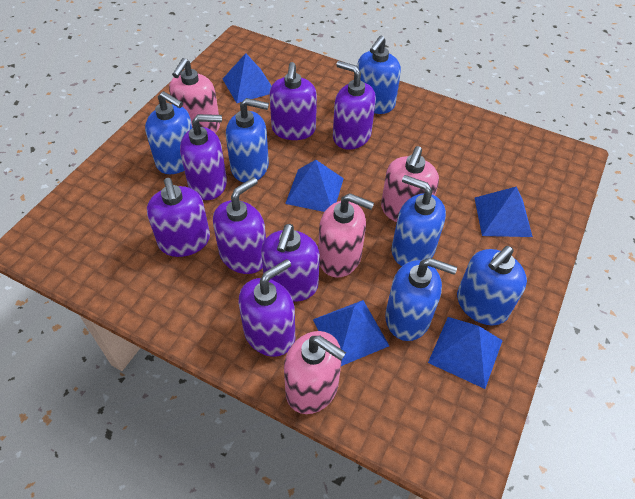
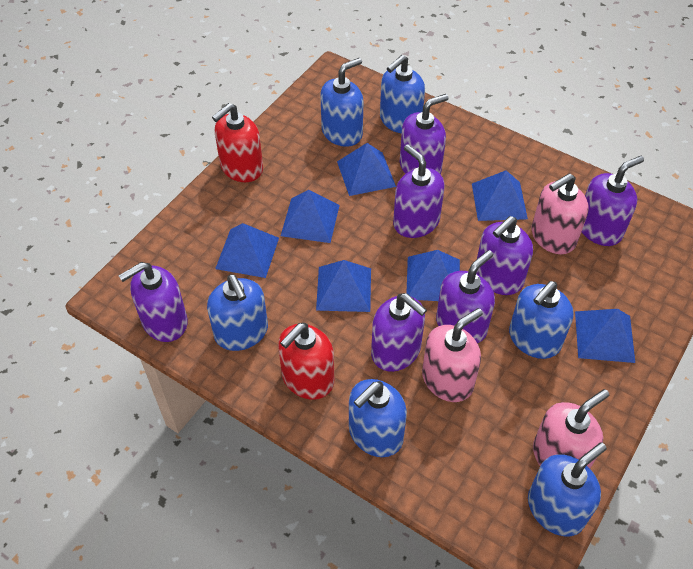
blue pyramid: 5 -> 7
pink soap dispenser: 4 -> 3
red soap dispenser: 0 -> 2

